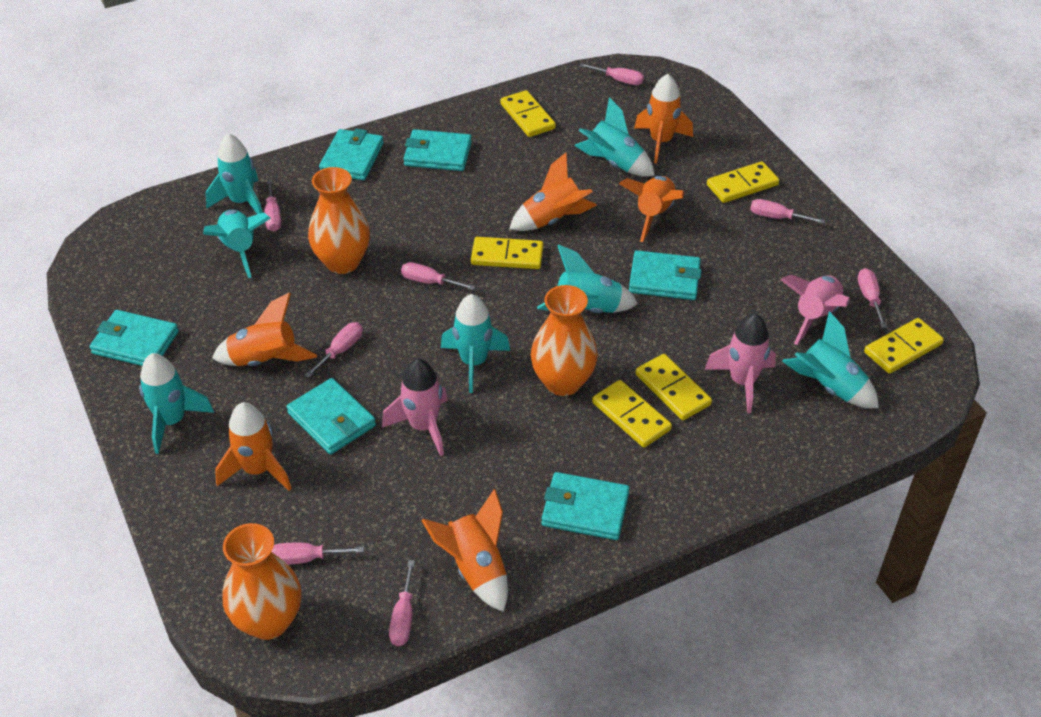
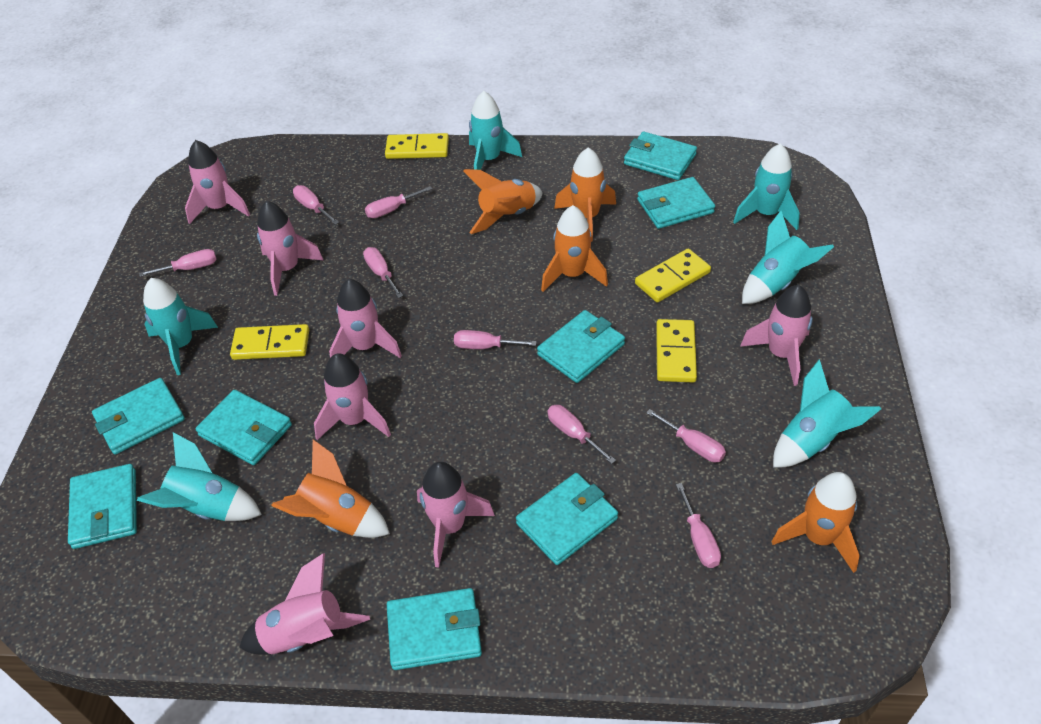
orange rocket: 6 -> 5
orange vase: 3 -> 0
pink rocket: 3 -> 7
turquoise rocket: 7 -> 6
turquoise wallet: 6 -> 8
yellow domino: 6 -> 4

